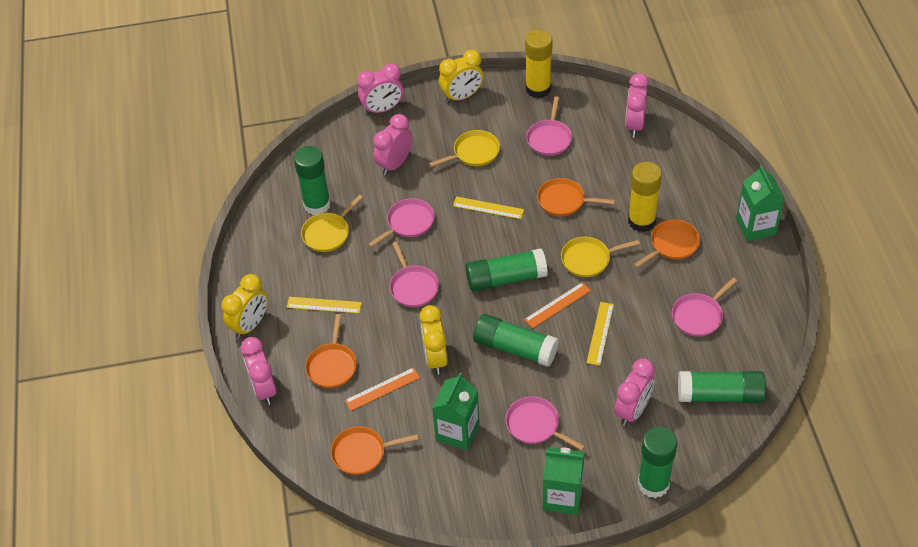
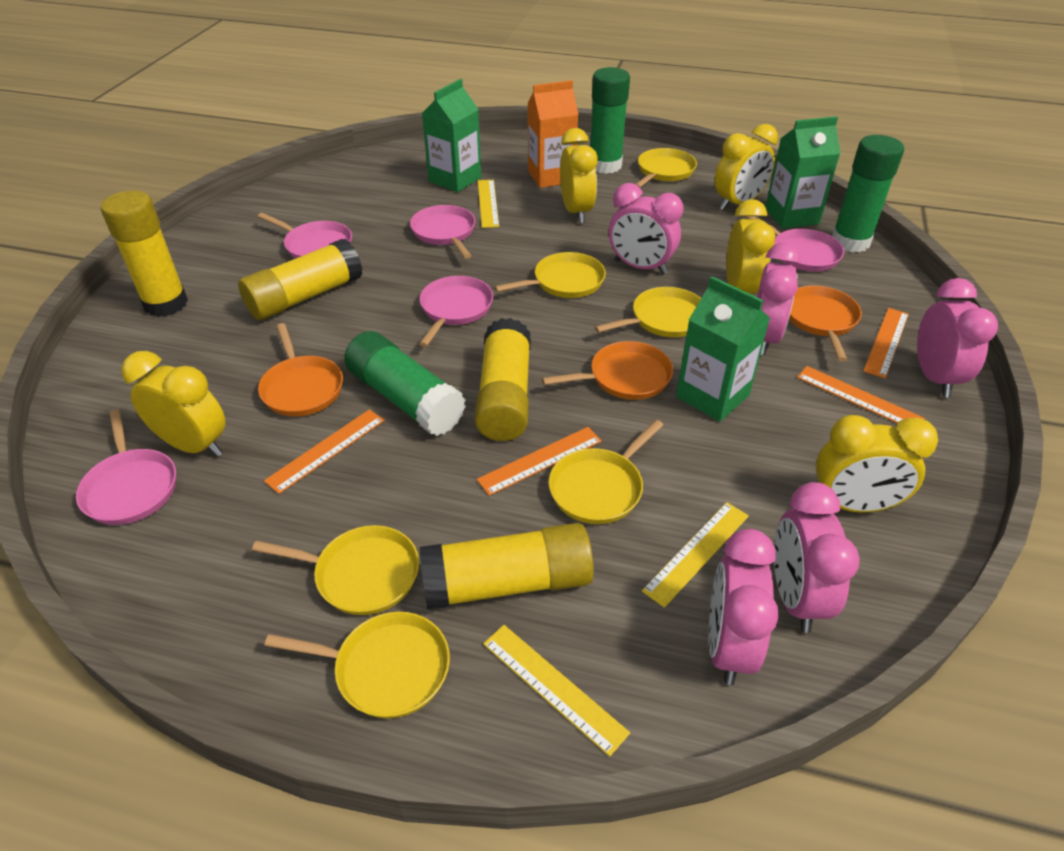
green glue stick: 5 -> 3
orange carton: 0 -> 1
orange pan: 4 -> 3
orange ruler: 2 -> 4
yellow clock: 3 -> 5
yellow glue stick: 2 -> 4
yellow pan: 3 -> 6

